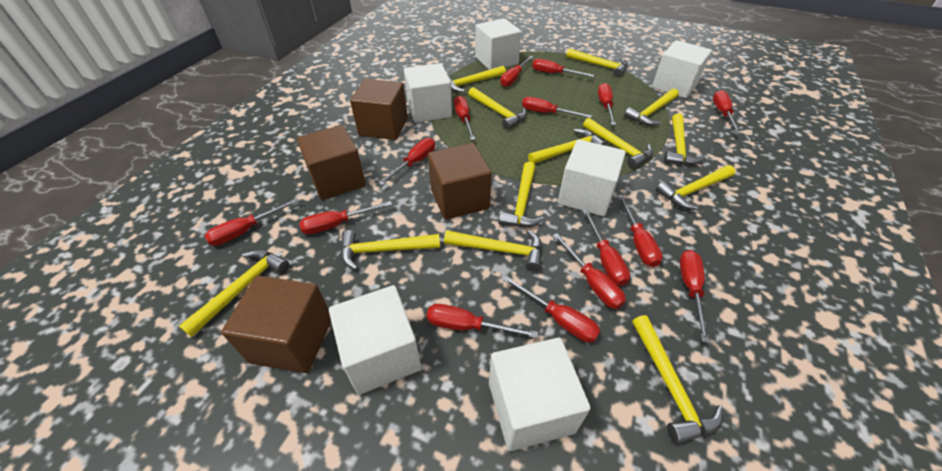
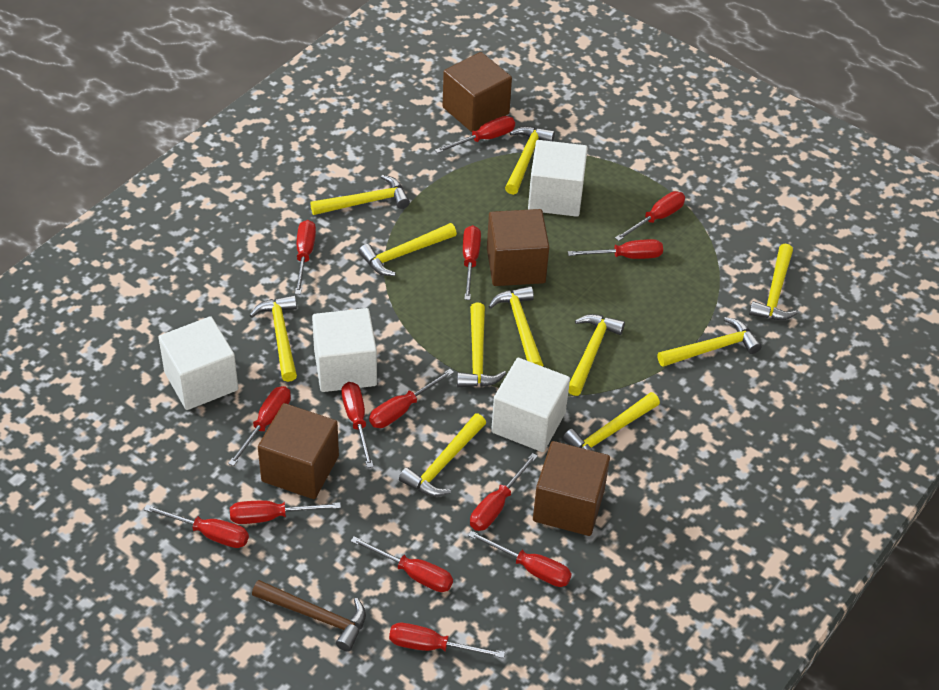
brown hammer: 0 -> 1
red screwdriver: 15 -> 14
white cube: 6 -> 4
yellow hammer: 13 -> 11

